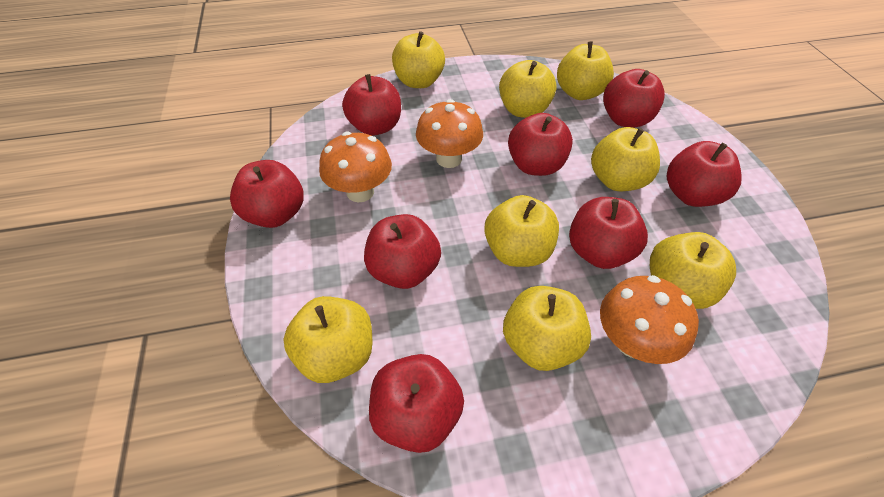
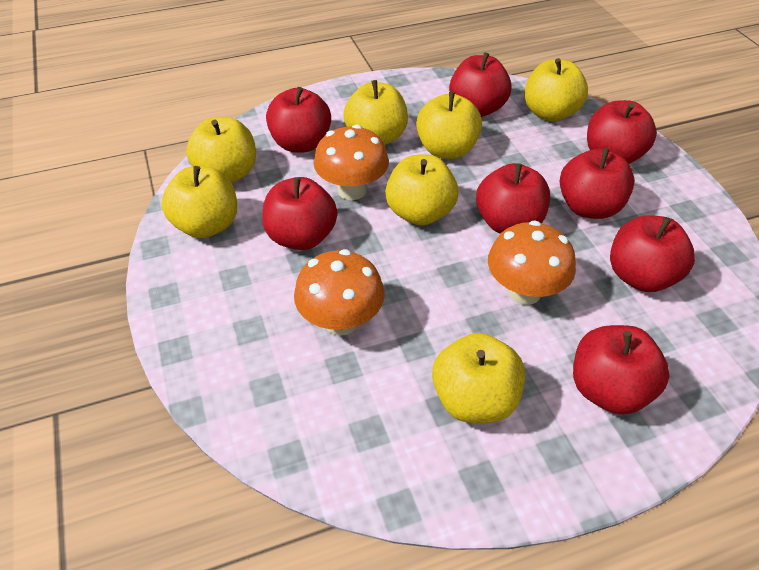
yellow apple: 8 -> 7

